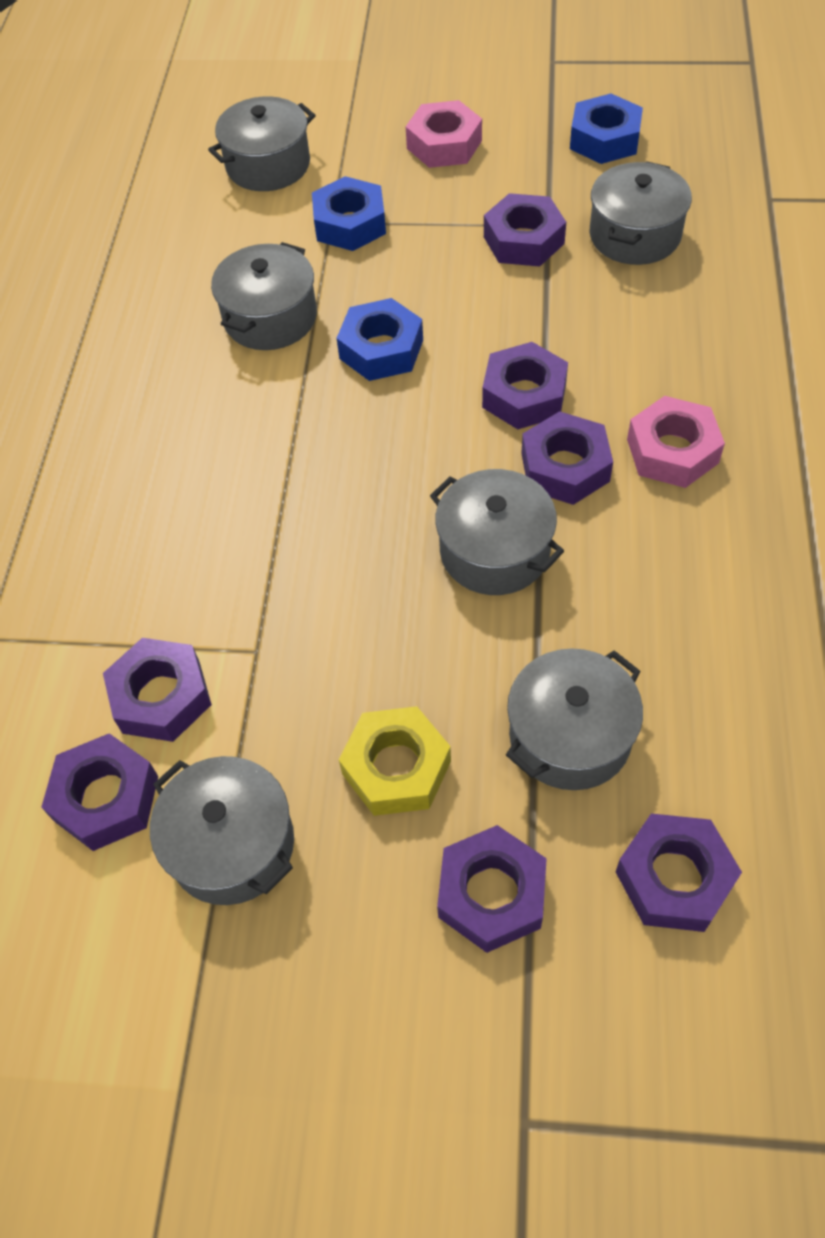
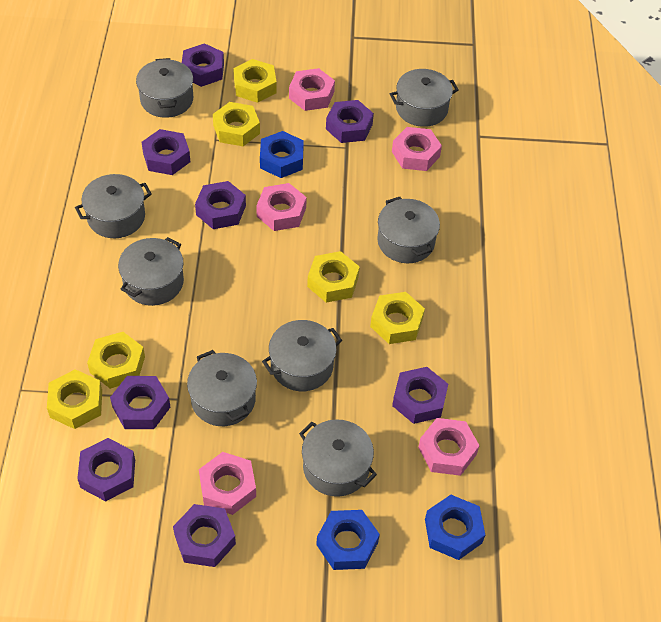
grey pot: 6 -> 8
pink nut: 2 -> 5
purple nut: 7 -> 8
yellow nut: 1 -> 6

